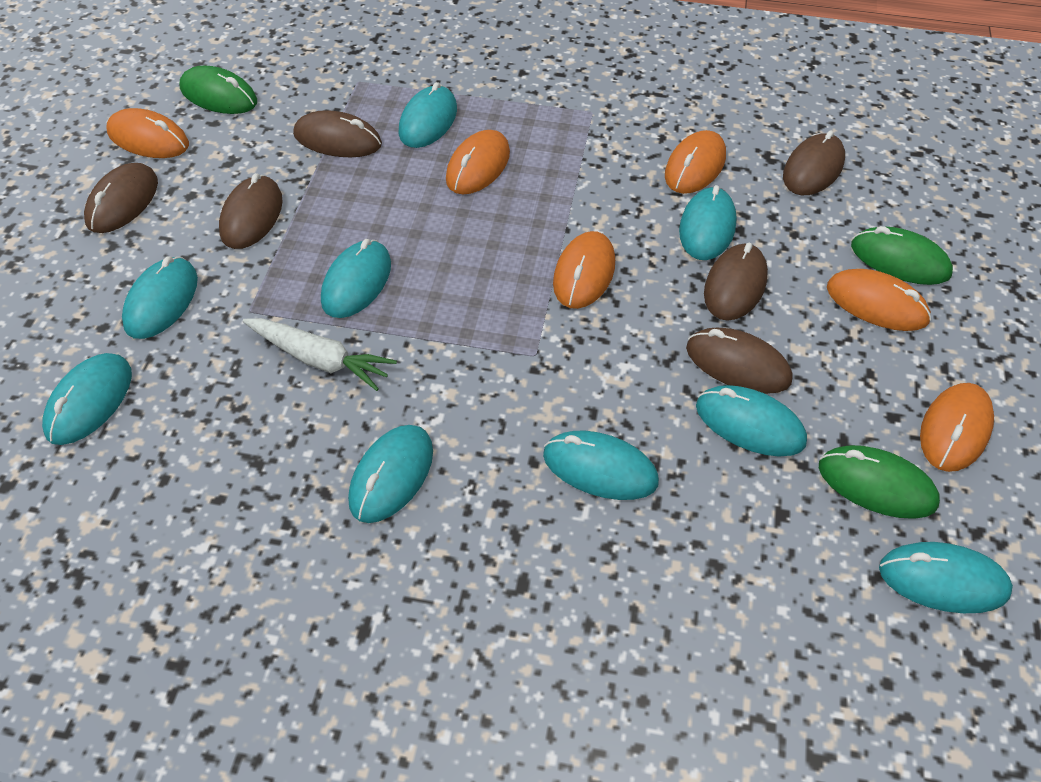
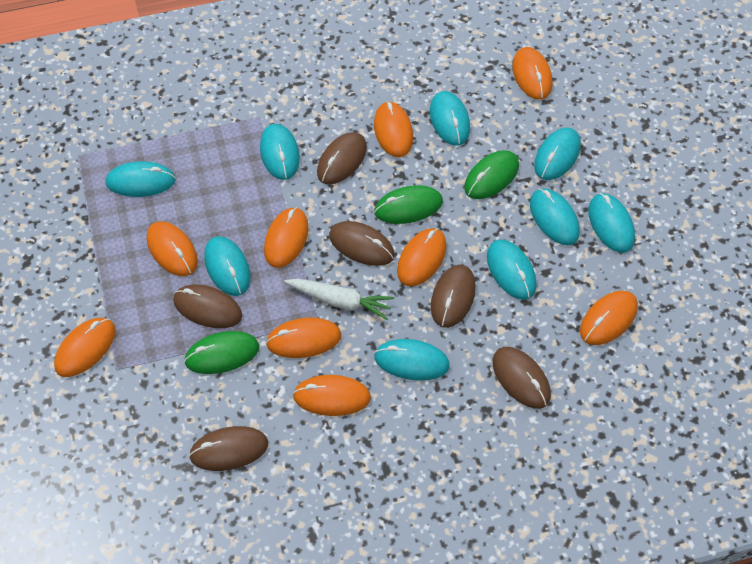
orange mouse: 6 -> 9

